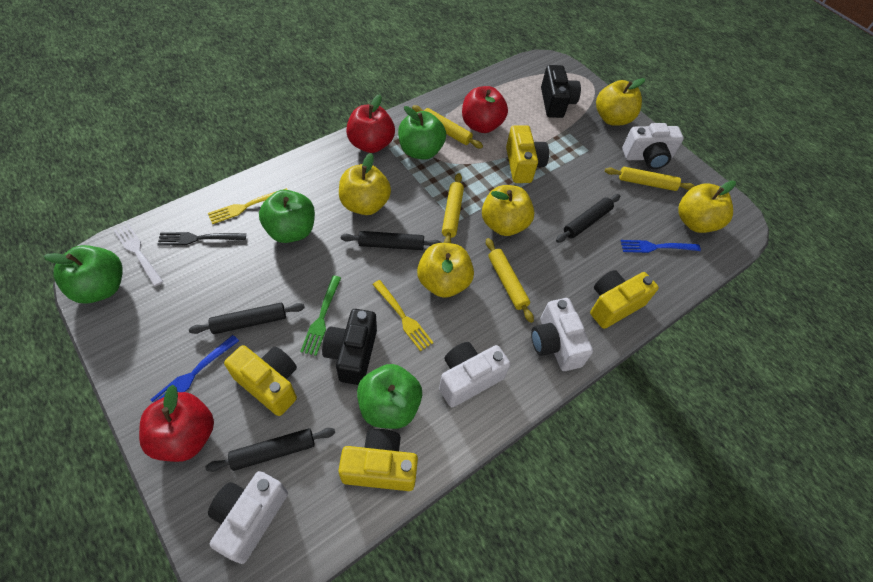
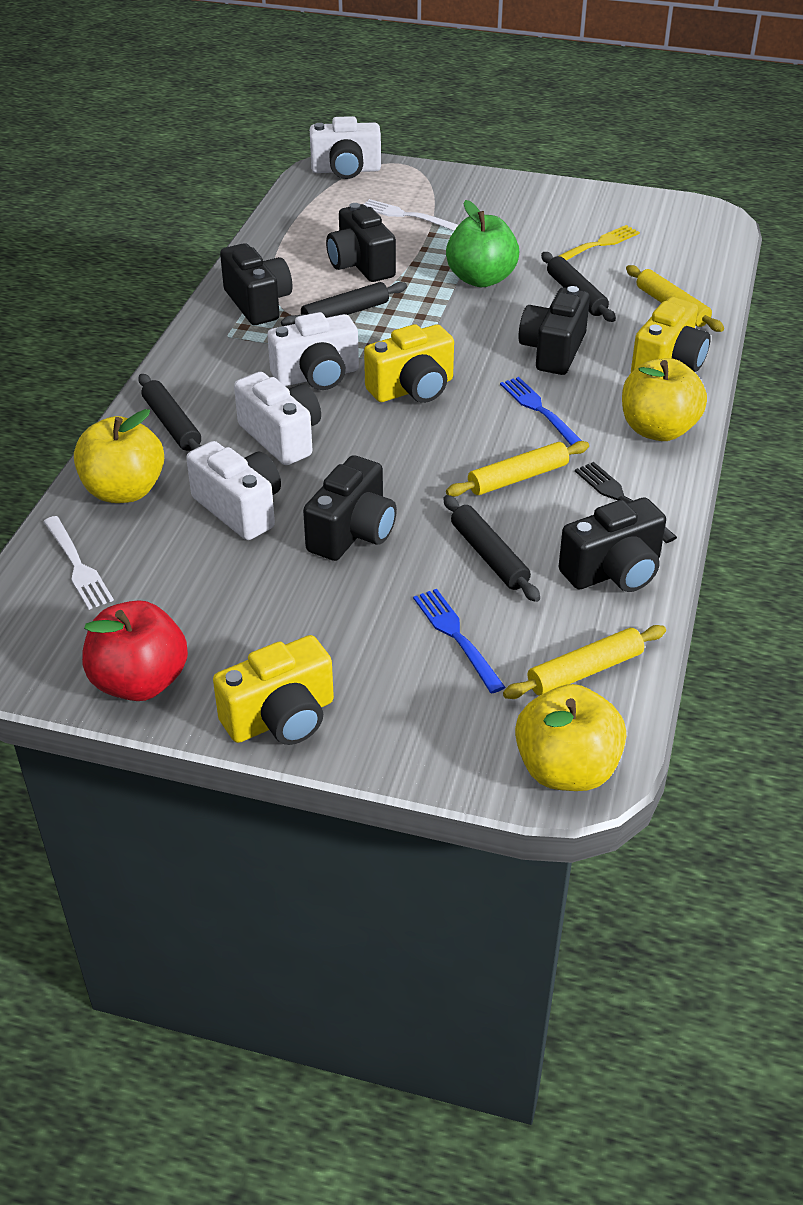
black camera: 2 -> 5
green apple: 4 -> 1
green fork: 1 -> 0
red apple: 3 -> 1
white fork: 1 -> 2
yellow apple: 5 -> 3
yellow camera: 4 -> 3
yellow fork: 2 -> 1
yellow rolling pin: 4 -> 3

